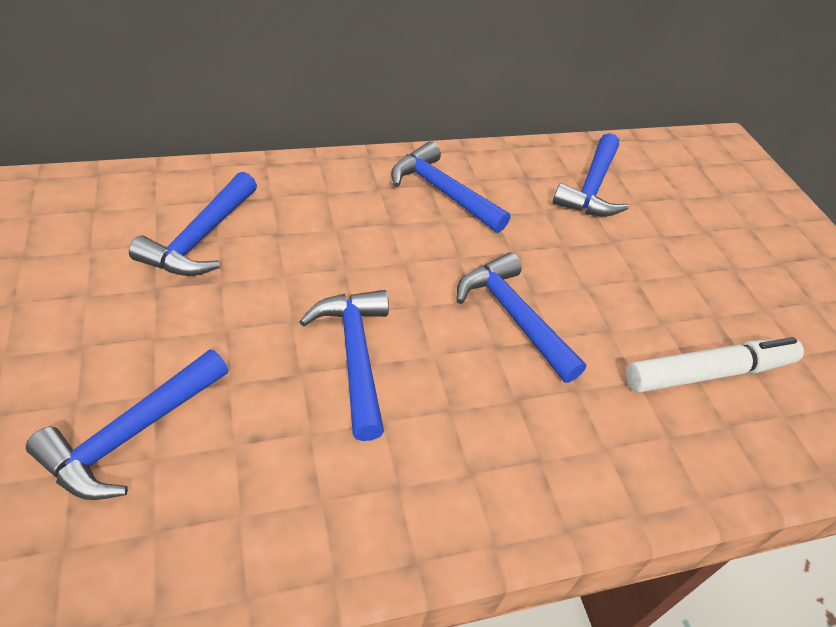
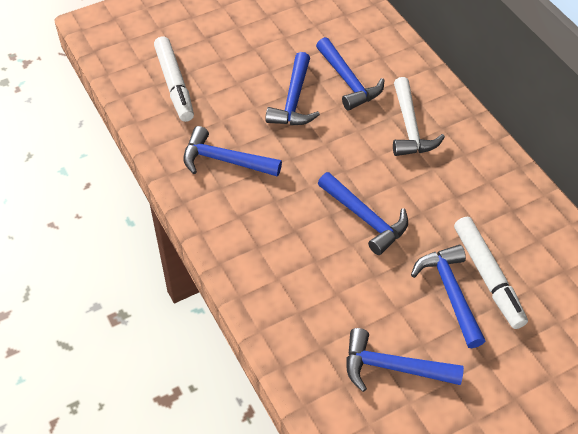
white hammer: 0 -> 1
white marker: 1 -> 2

